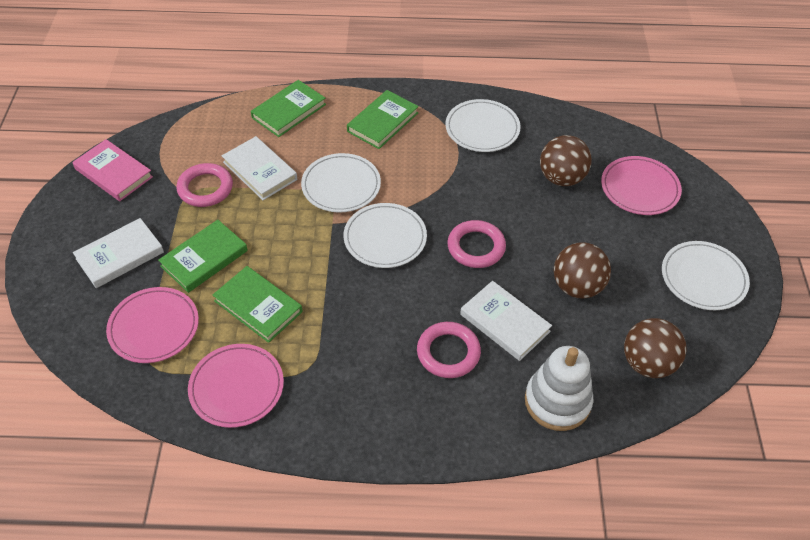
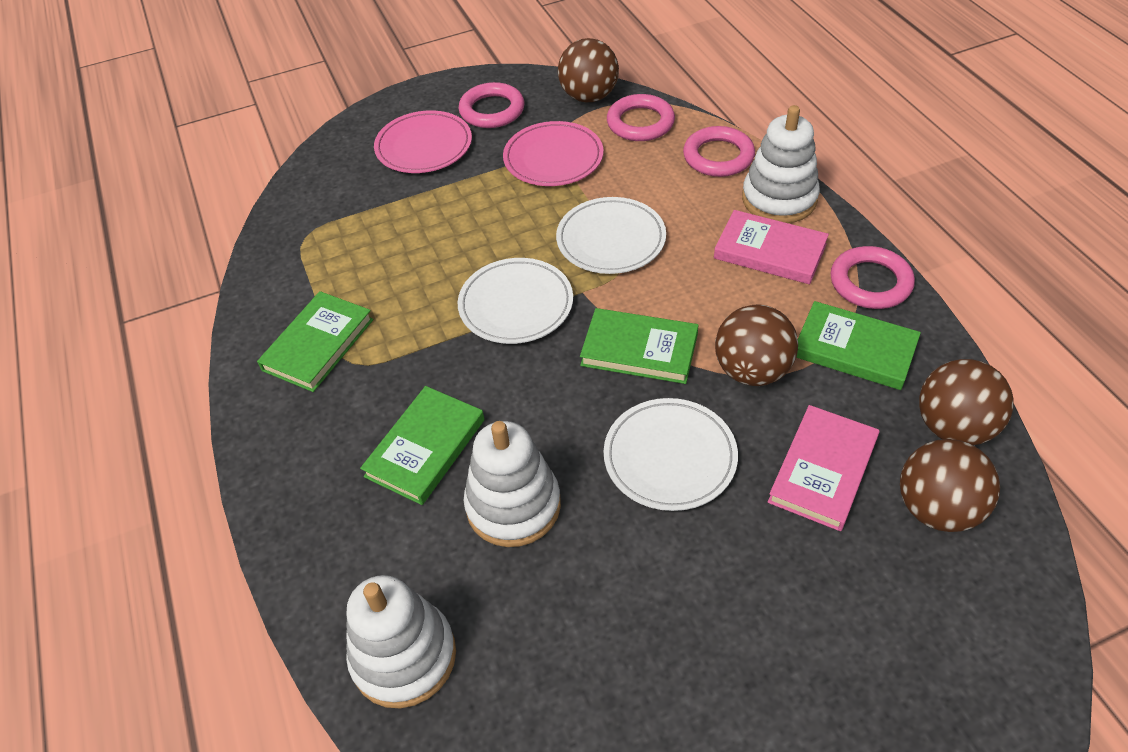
brown ball: 3 -> 4
pink book: 1 -> 2
pink plate: 3 -> 2
pink ring: 3 -> 4
white book: 3 -> 0
white plate: 4 -> 3
white stacking toy: 1 -> 3

